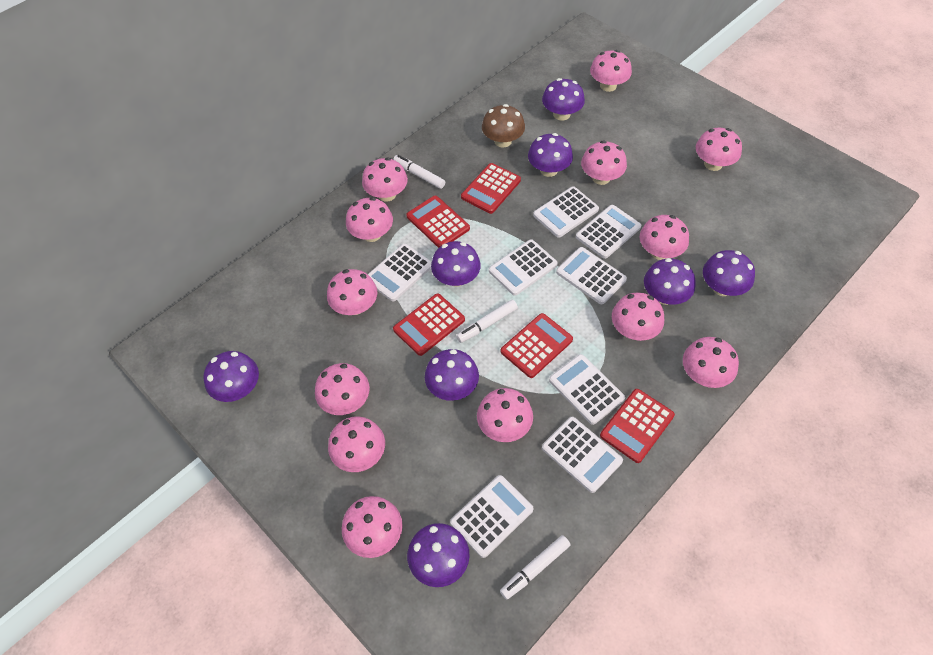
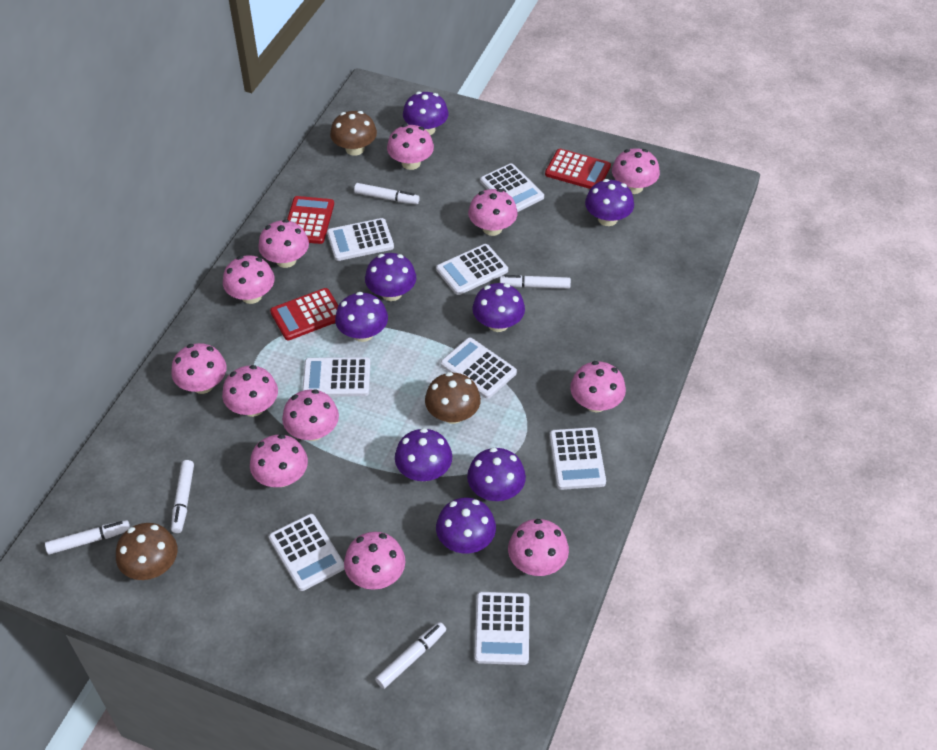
brown mushroom: 1 -> 3
pink mushroom: 13 -> 12
red calculator: 5 -> 3
white marker: 3 -> 5

